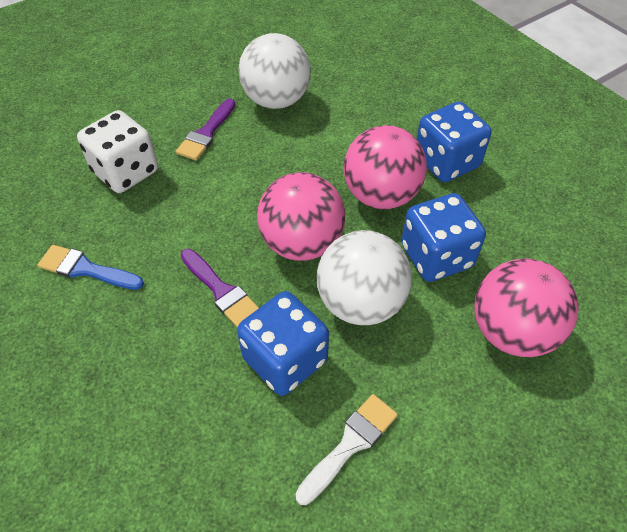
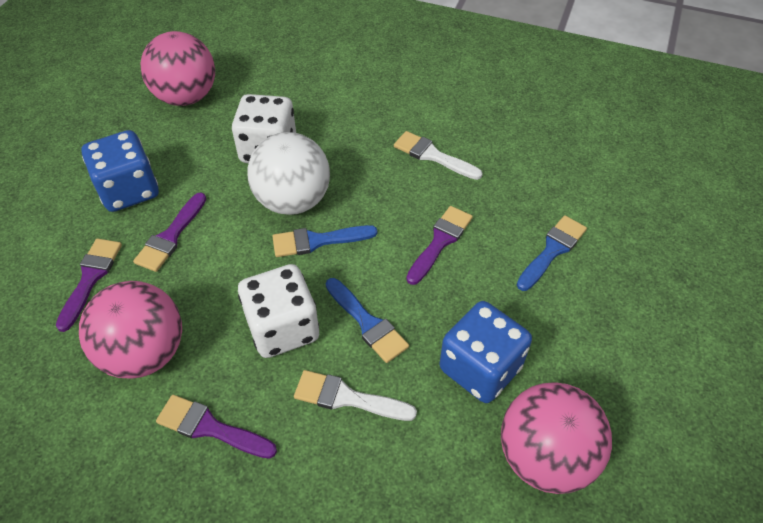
blue brush: 1 -> 3
blue dice: 3 -> 2
purple brush: 2 -> 4
white ball: 2 -> 1
white brush: 1 -> 2
white dice: 1 -> 2

